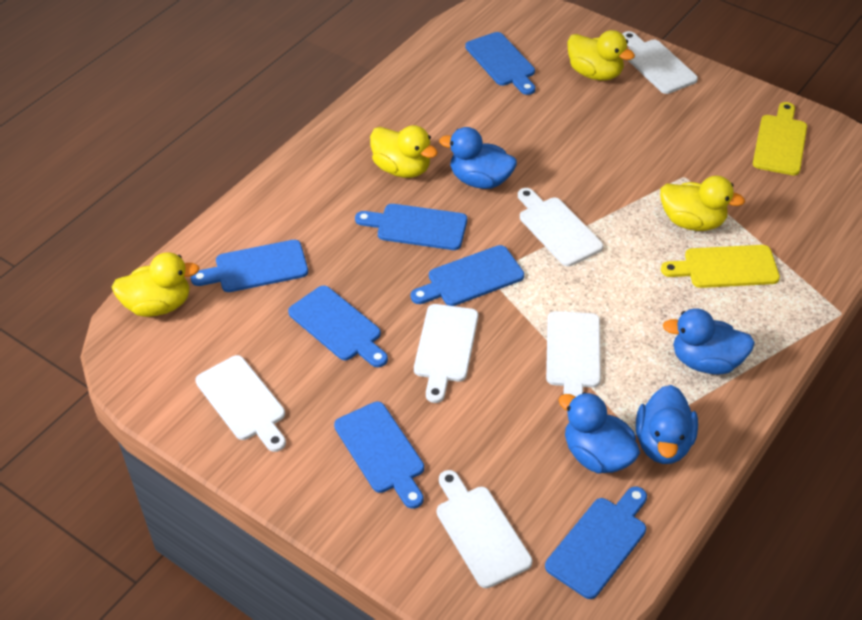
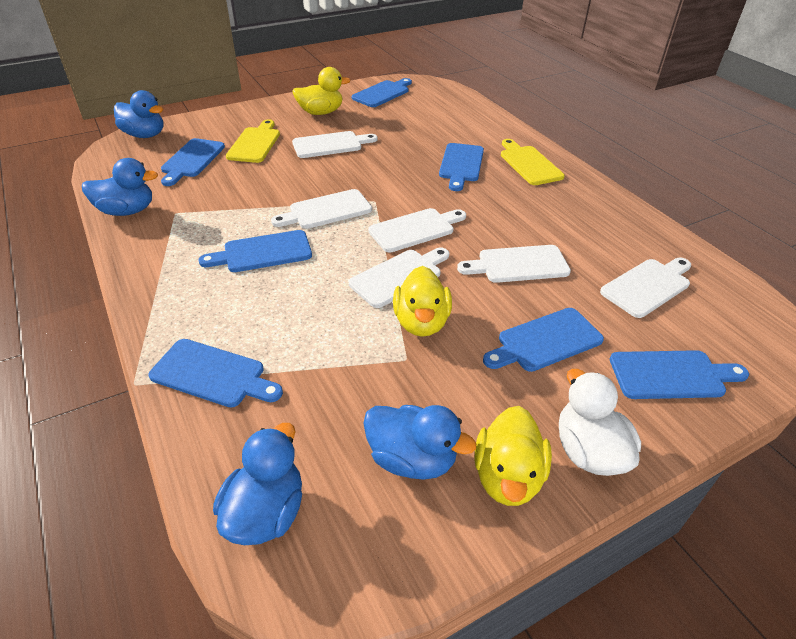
white duck: 0 -> 1
yellow duck: 4 -> 3

